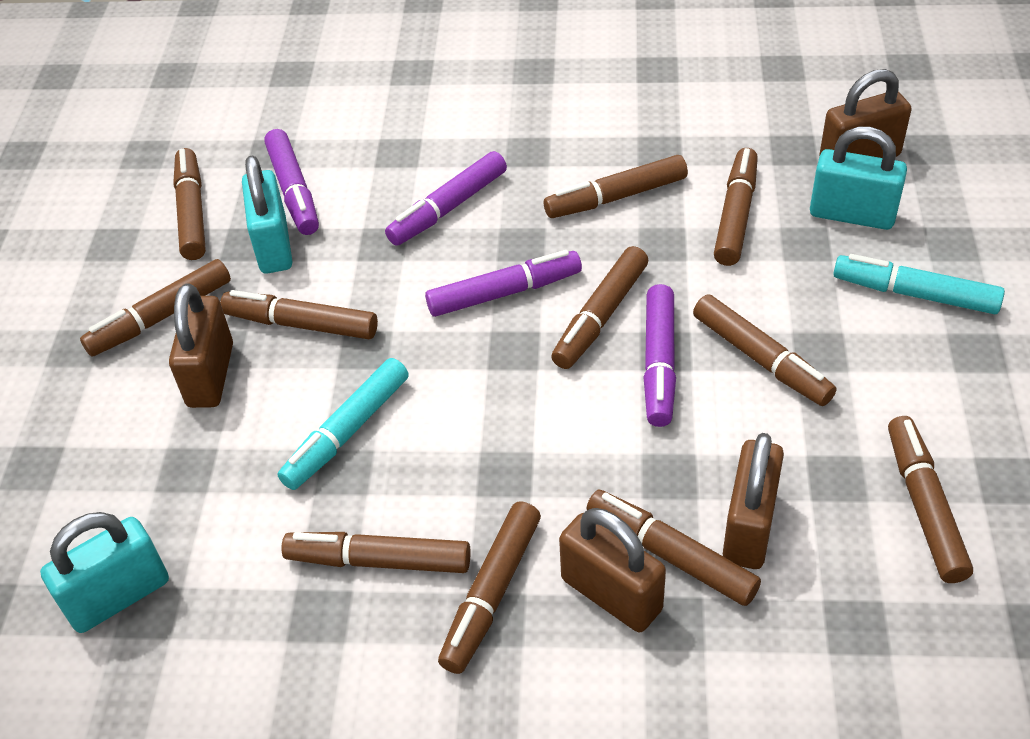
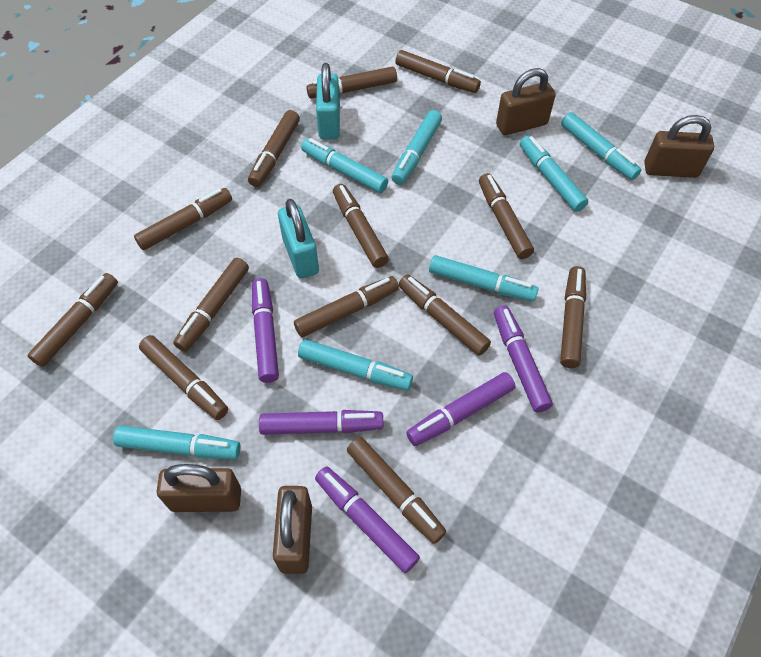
brown marker: 11 -> 13
purple marker: 4 -> 5
turquoise marker: 2 -> 7
turquoise padlock: 3 -> 2

